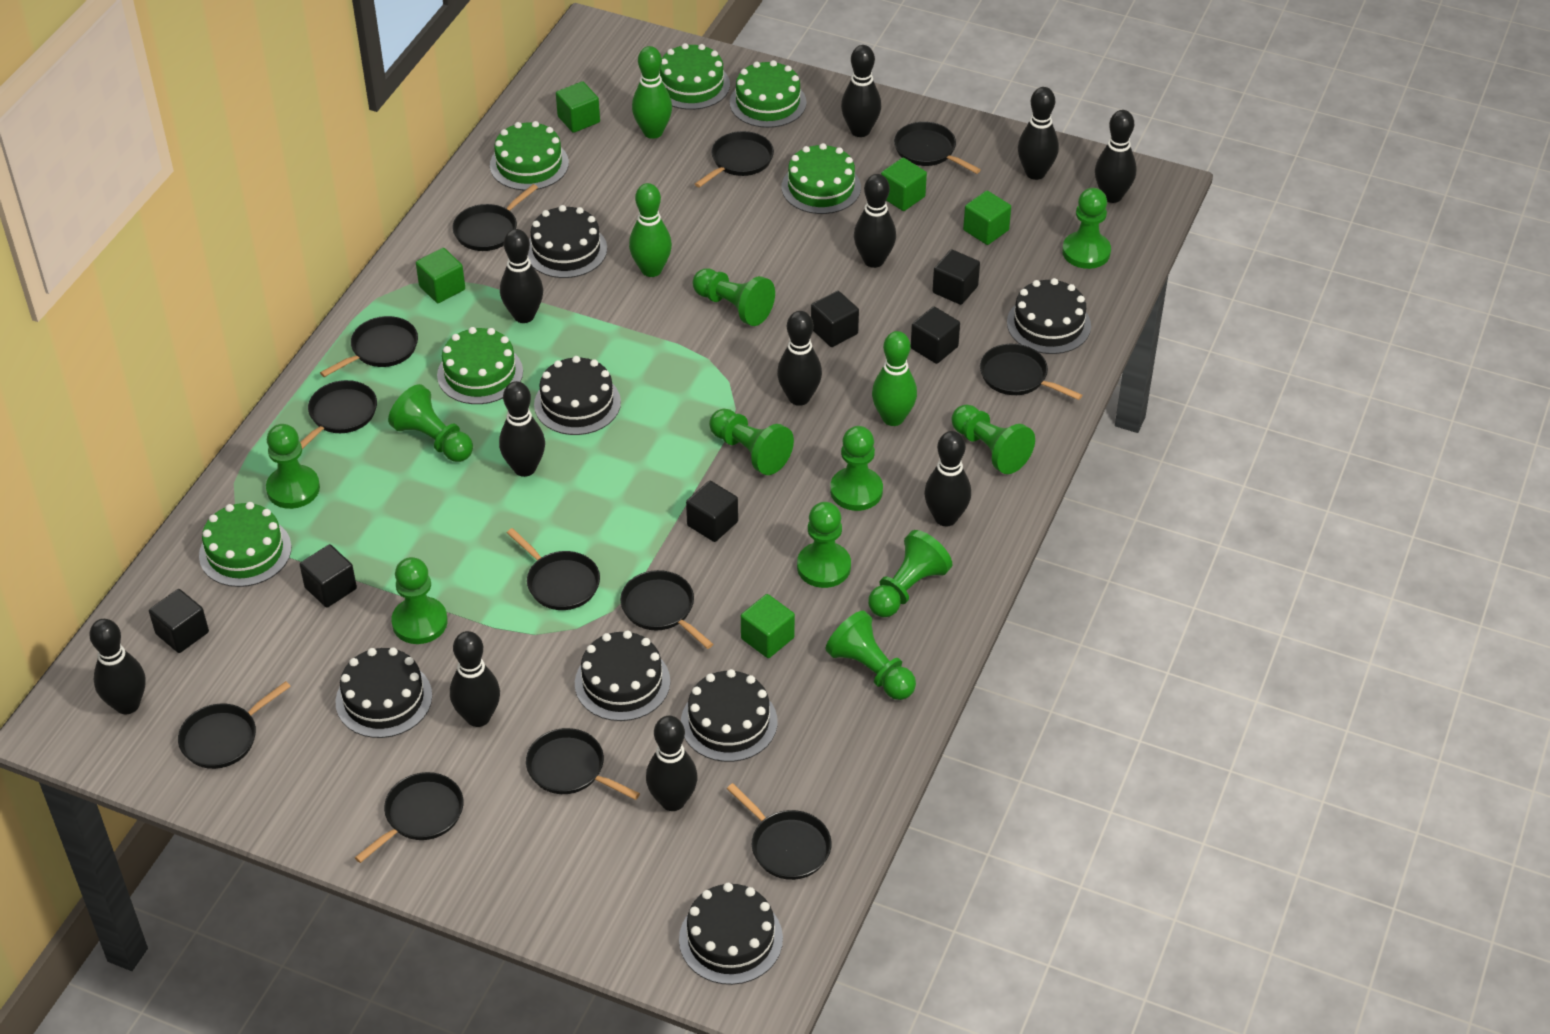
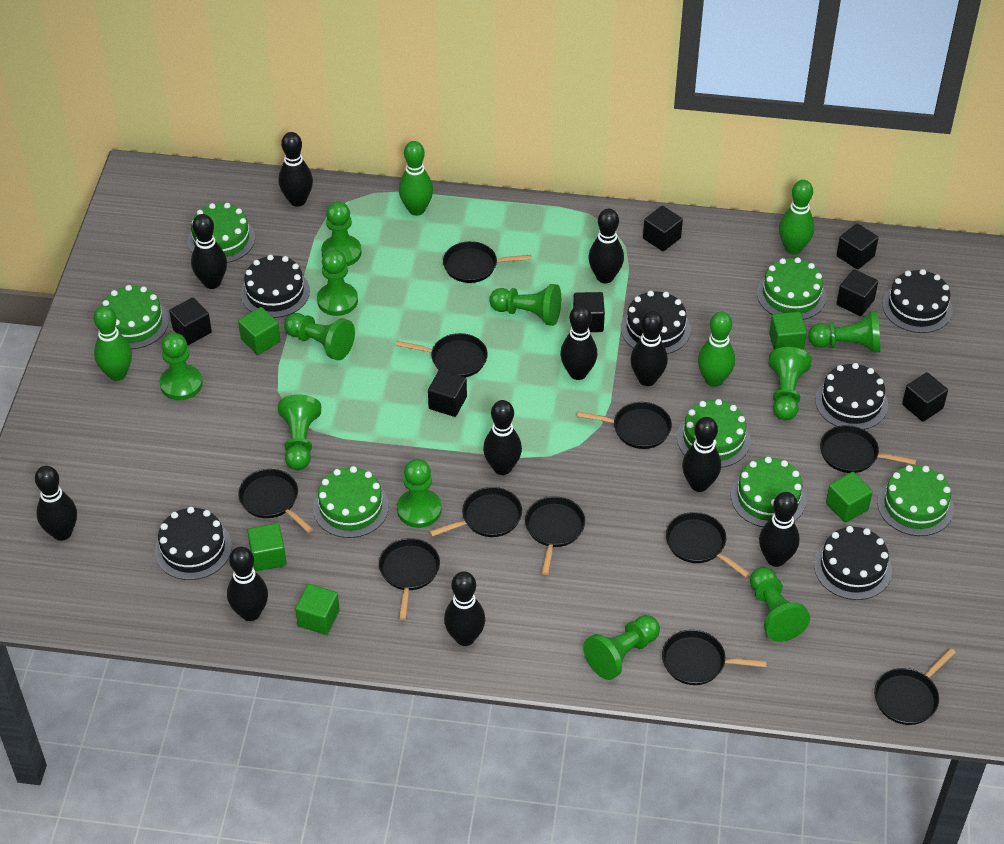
black cake: 7 -> 6
black cube: 6 -> 7
black pan: 12 -> 11
green bowling pin: 3 -> 4
green cake: 6 -> 7

